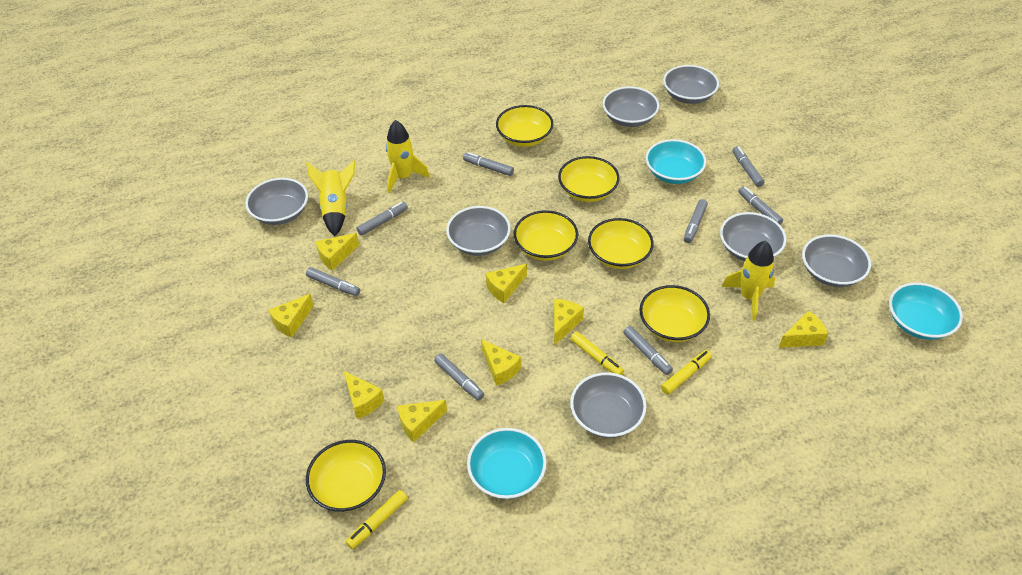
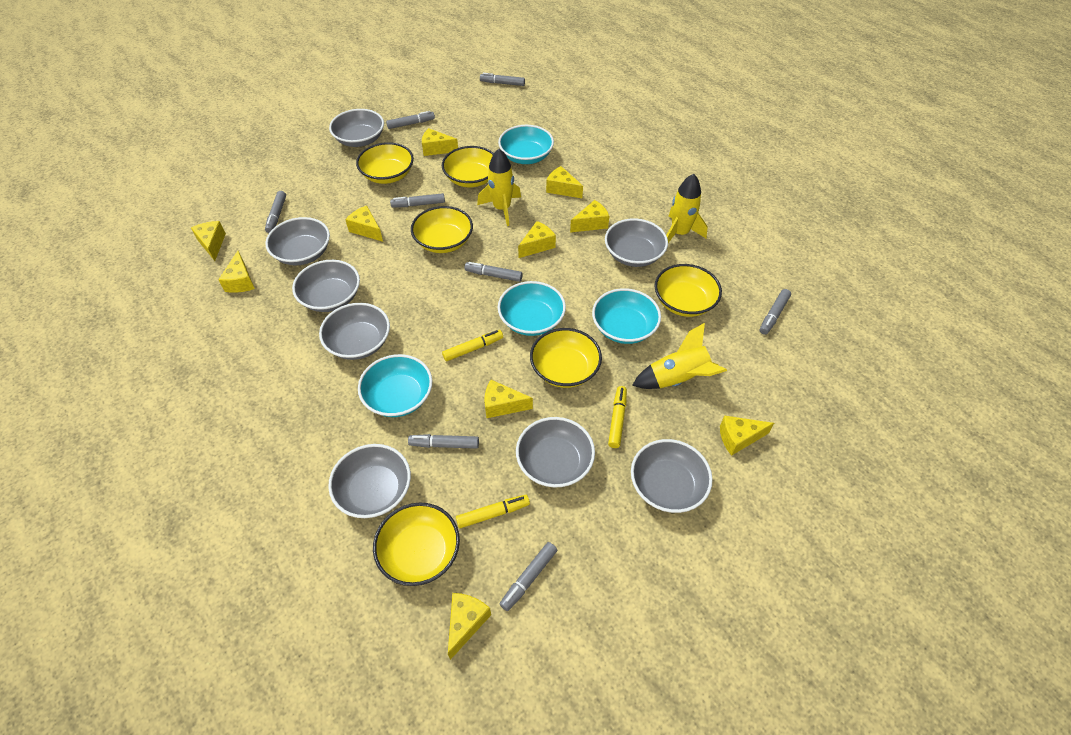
grey bowl: 7 -> 8
turquoise bowl: 3 -> 4
yellow cheese: 8 -> 10

